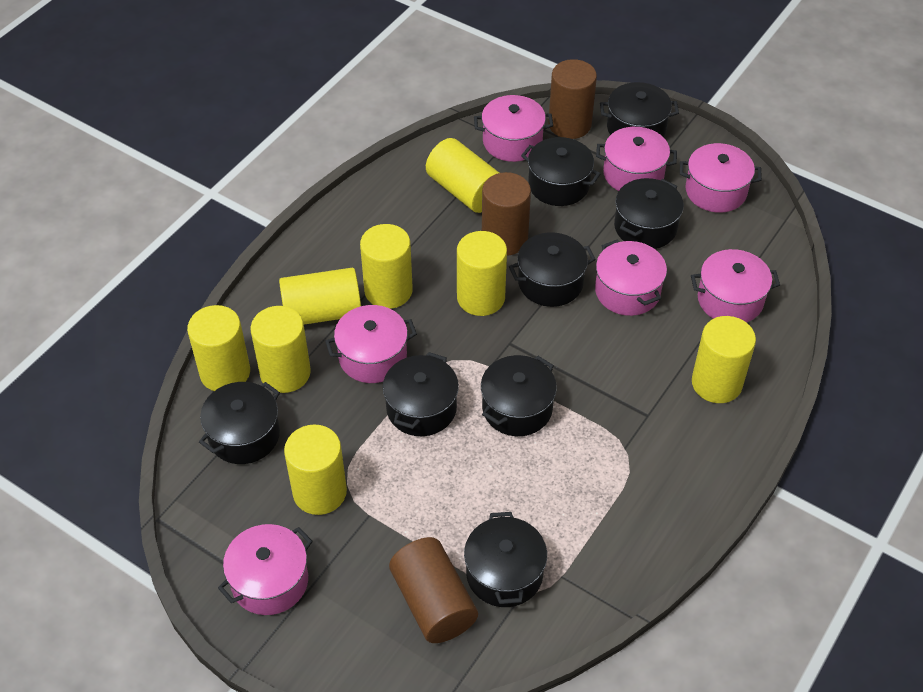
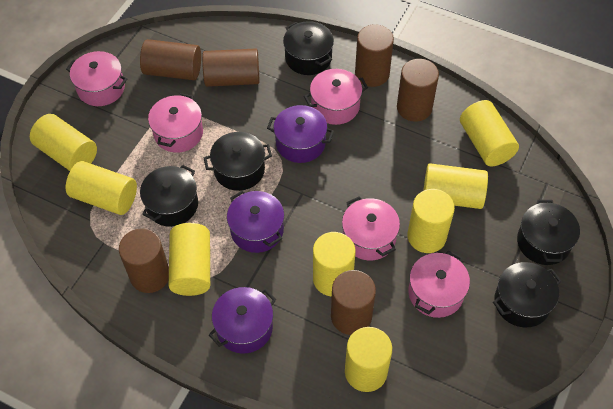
black pot: 8 -> 5
brown cylinder: 3 -> 6
pink pot: 7 -> 5
purple pot: 0 -> 3

